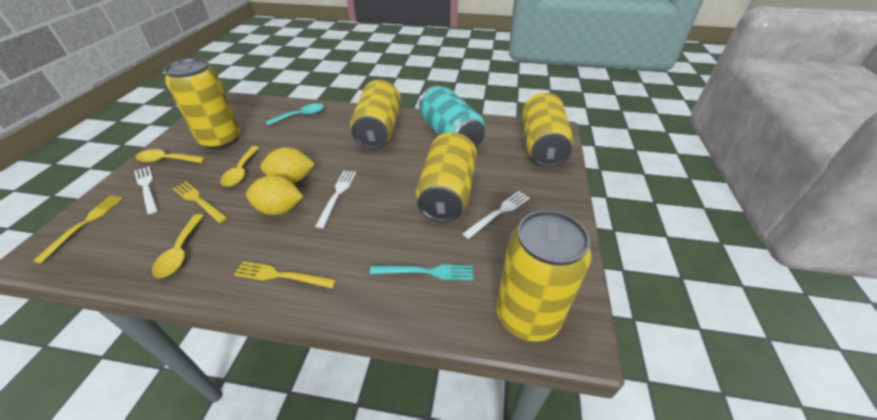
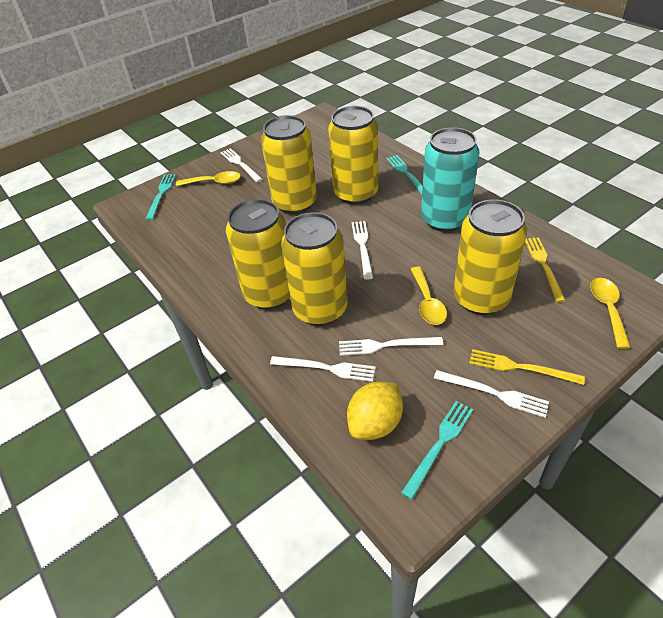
turquoise fork: 1 -> 3
turquoise spoon: 1 -> 0
white fork: 3 -> 5
yellow fork: 3 -> 2
yellow lemon: 2 -> 1

